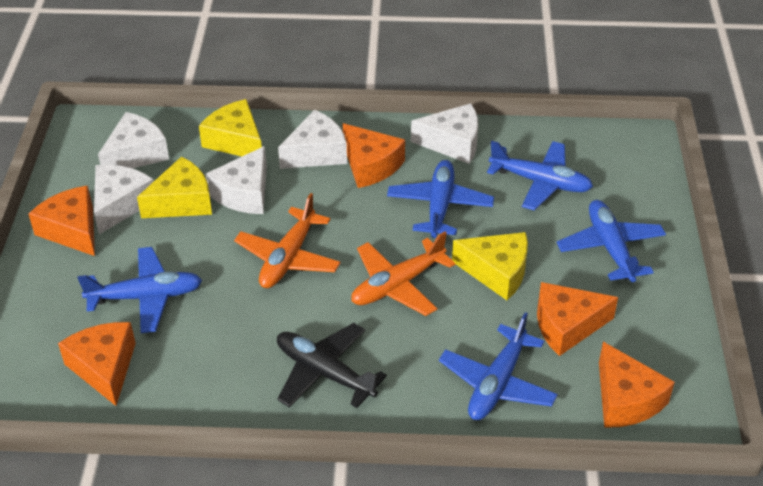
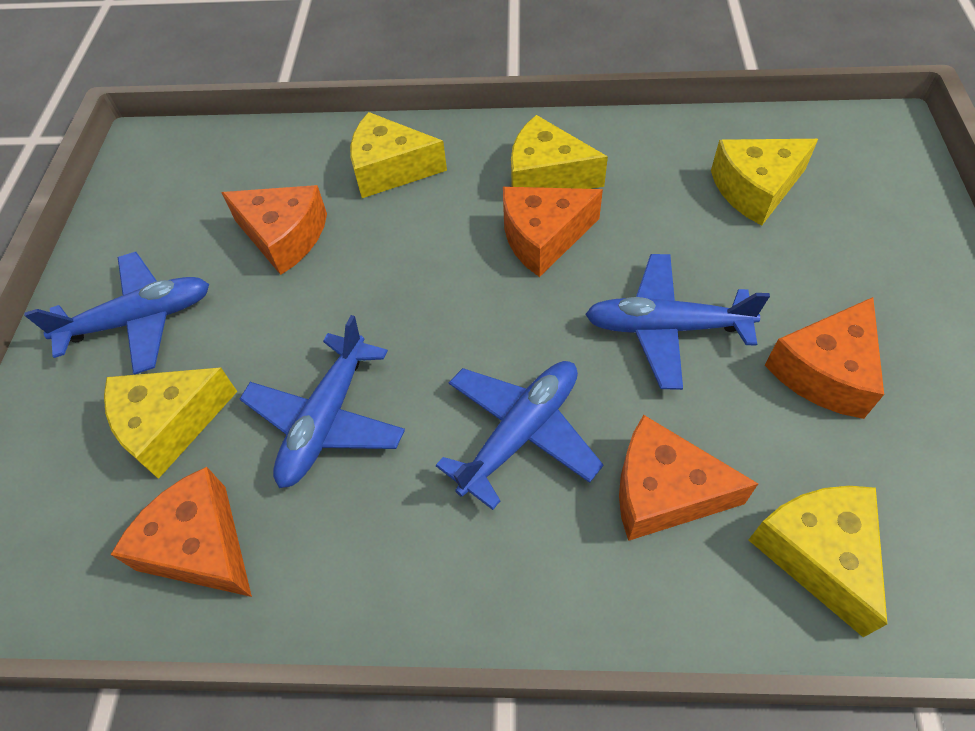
black plane: 1 -> 0
blue plane: 5 -> 4
orange plane: 2 -> 0
white cheese: 5 -> 0
yellow cheese: 3 -> 5

